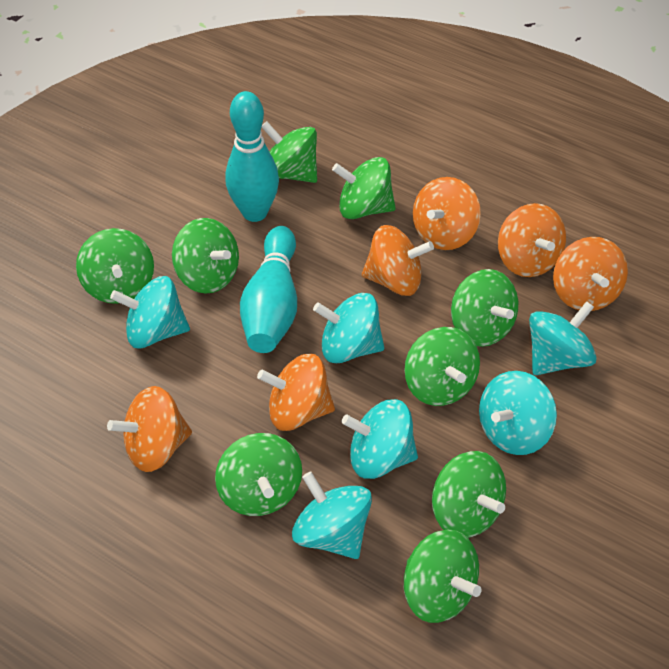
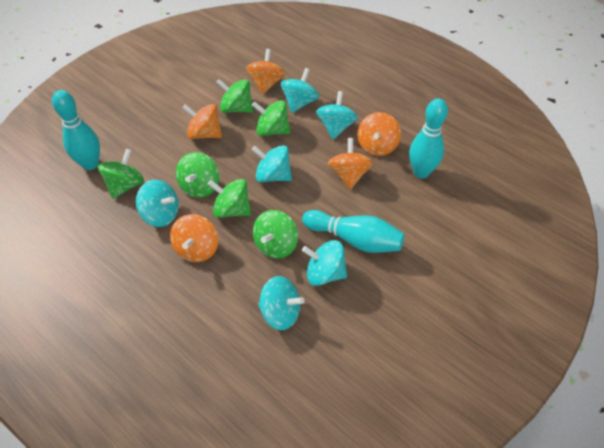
green spinning top: 9 -> 6
orange spinning top: 6 -> 5
turquoise bowling pin: 2 -> 3

